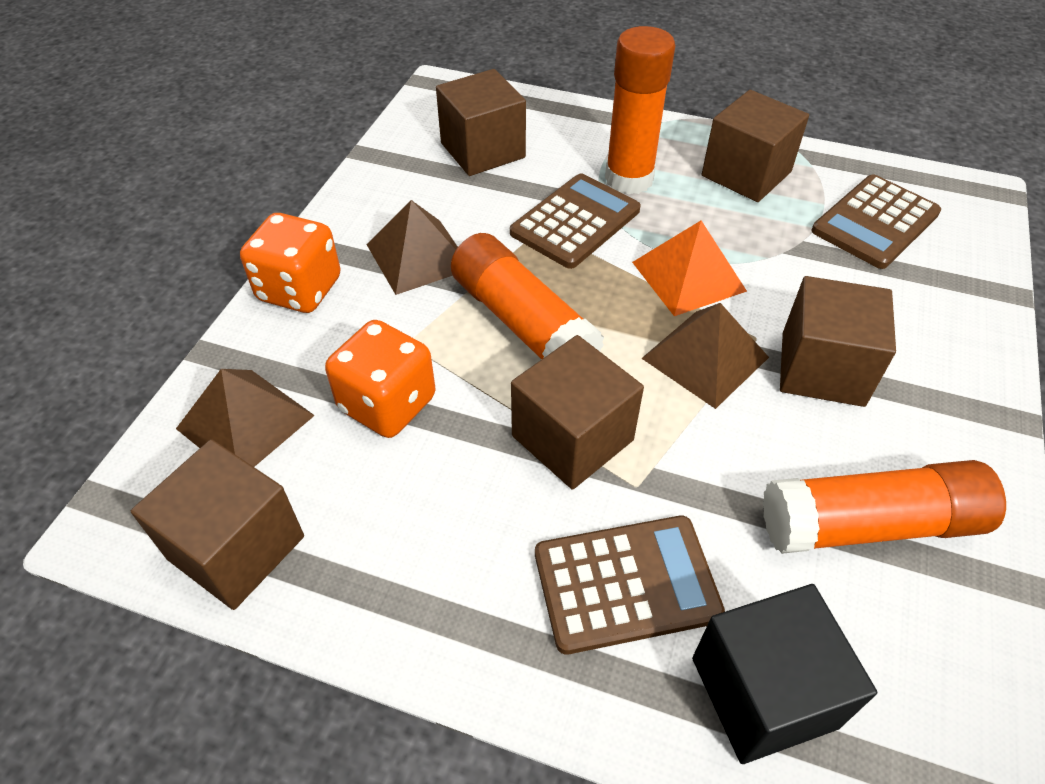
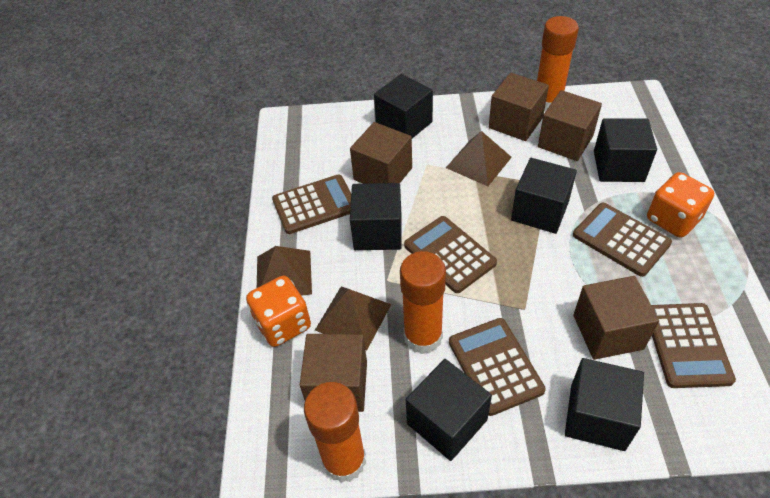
black cube: 1 -> 6
brown calculator: 3 -> 5
orange pyramid: 1 -> 0

